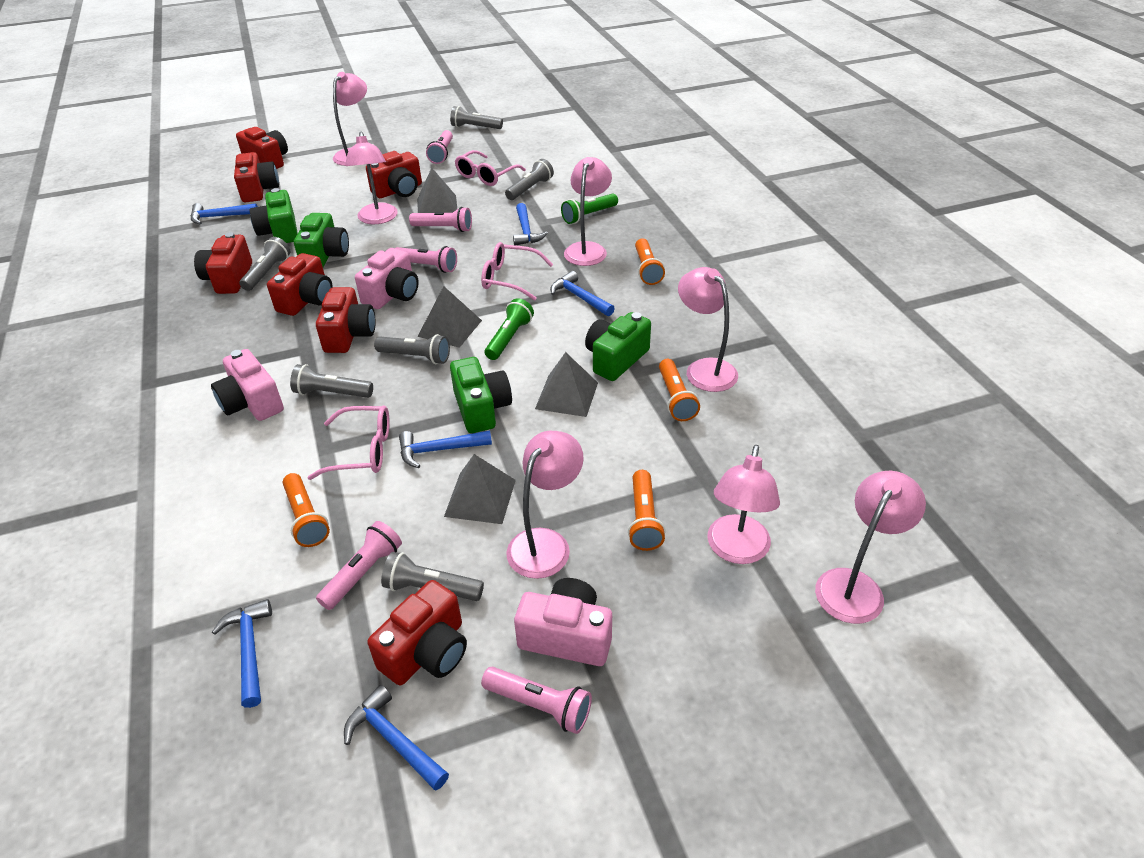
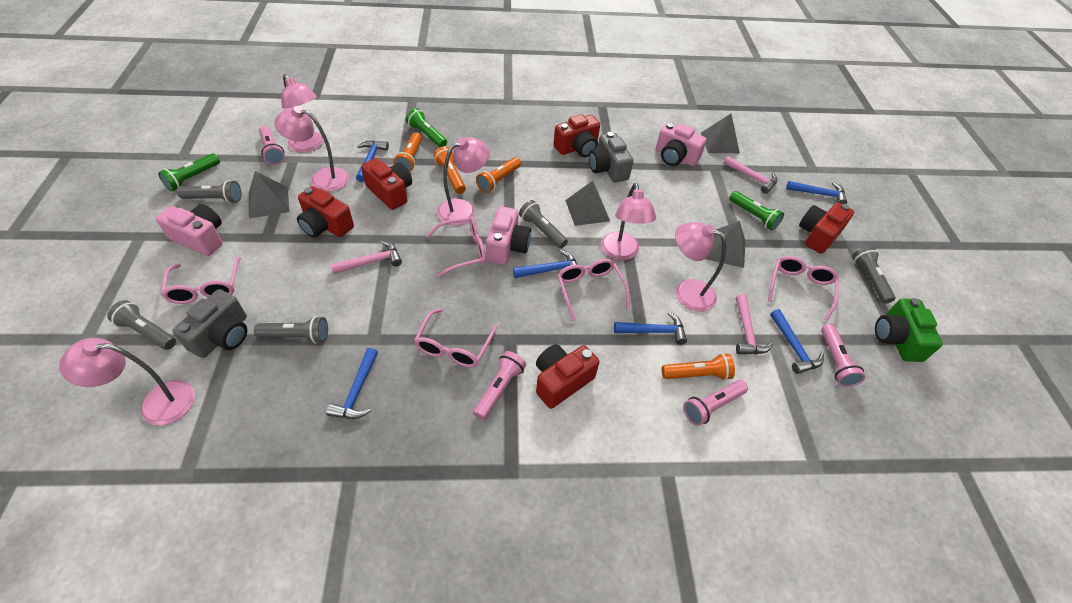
green camera: 4 -> 1
green flashlight: 2 -> 3
grey camera: 0 -> 2
grey flashlight: 6 -> 5
pink flashlight: 5 -> 4
pink glasses: 3 -> 5
pink hammer: 0 -> 3
pink lamp: 7 -> 6
red camera: 7 -> 5

